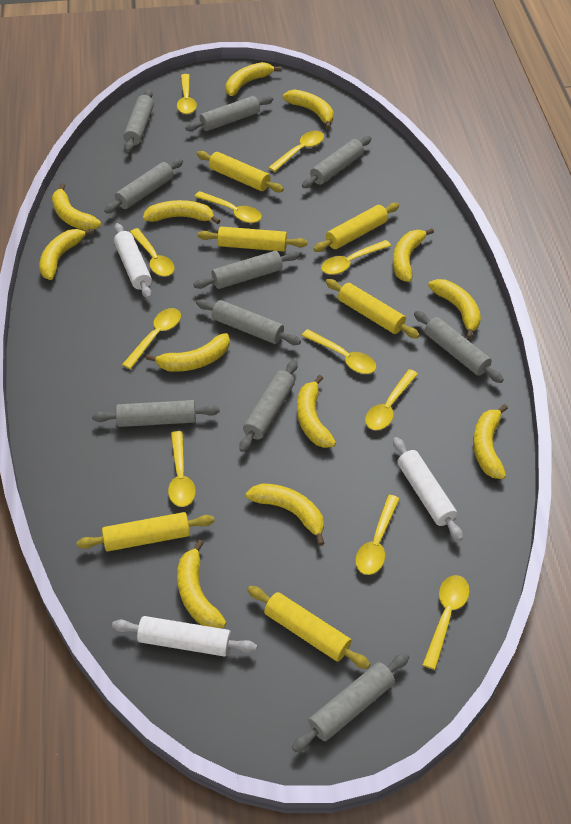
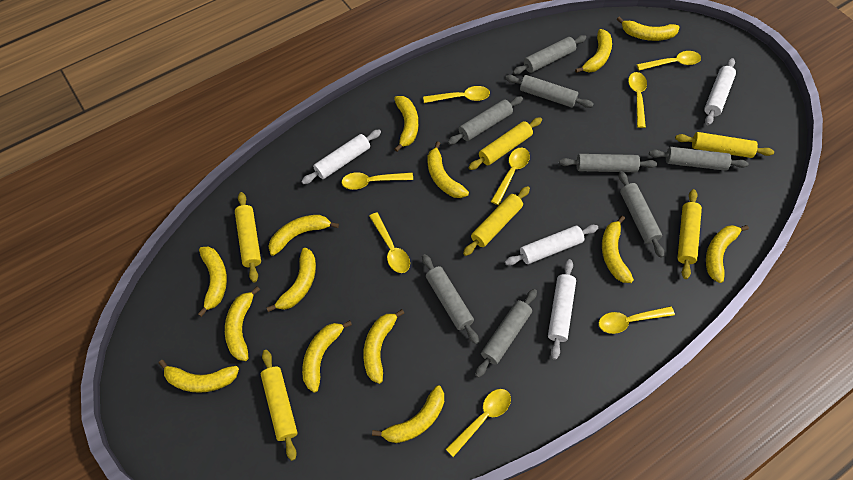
grey rolling pin: 10 -> 8
white rolling pin: 3 -> 4
yellow banana: 12 -> 14
yellow spoon: 11 -> 8

